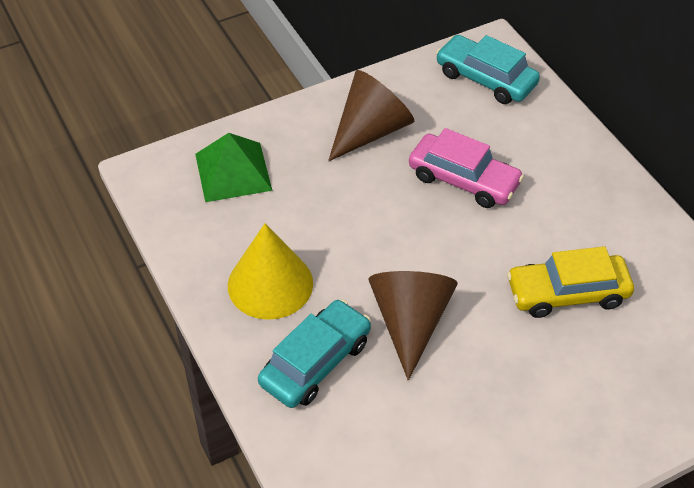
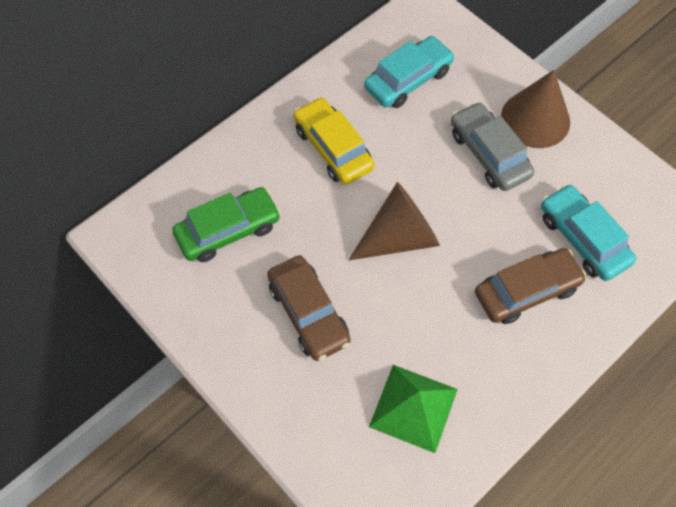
brown car: 0 -> 2
green car: 0 -> 1
grey car: 0 -> 1
pink car: 1 -> 0
yellow cone: 1 -> 0

